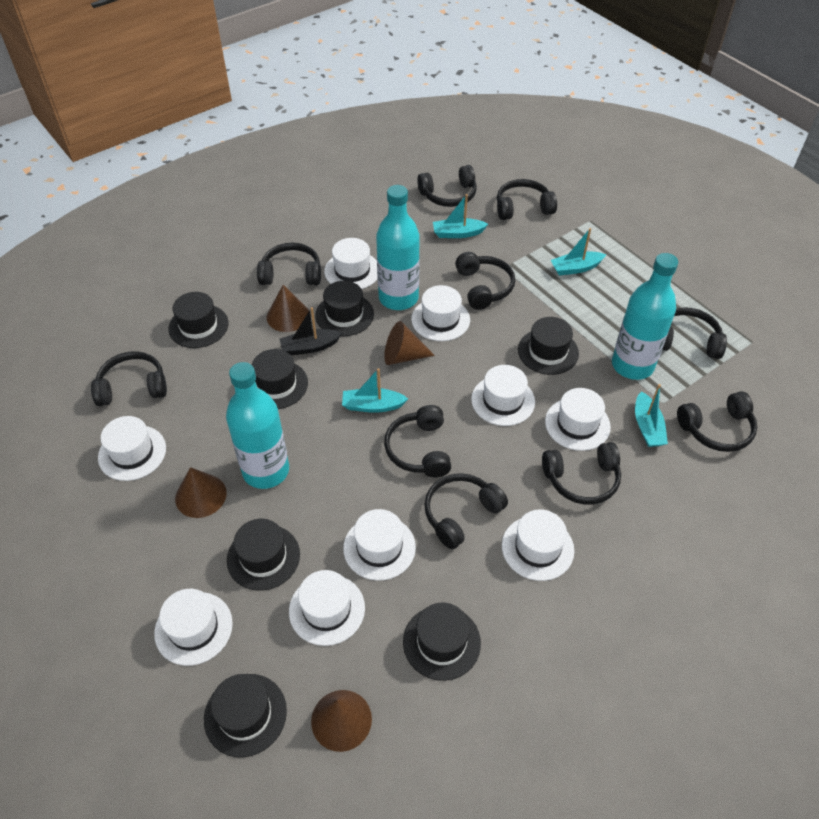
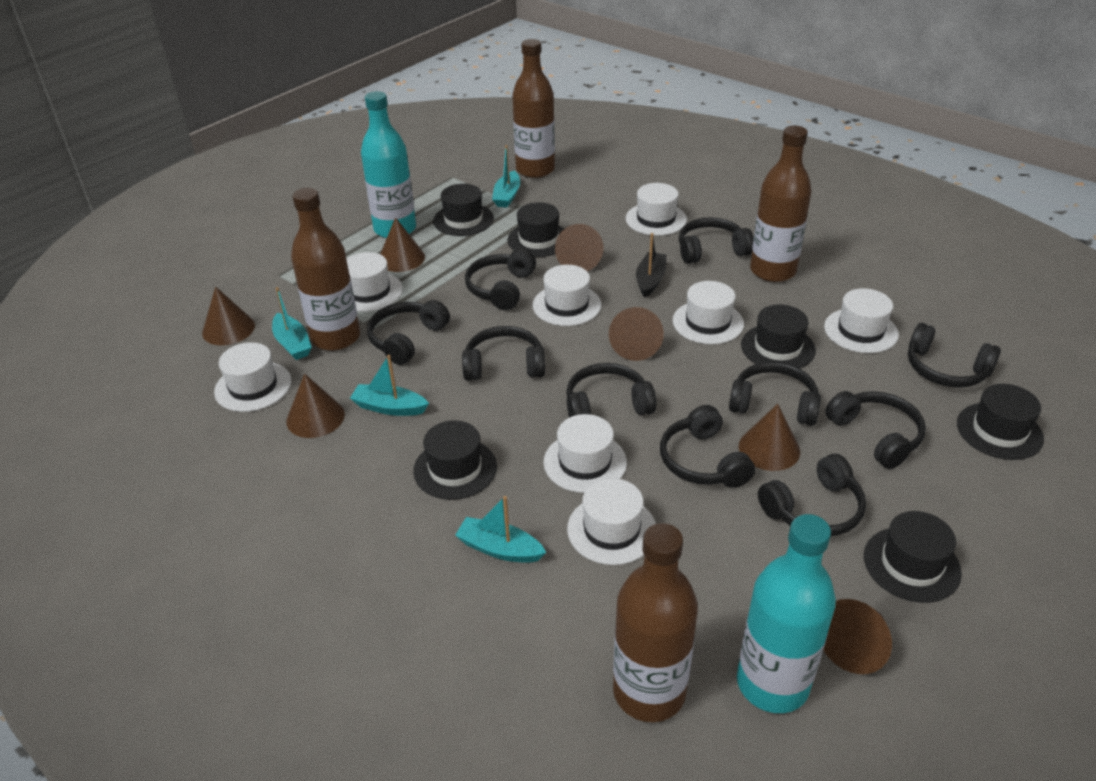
black hat: 7 -> 6
brown bottle: 0 -> 4
brown cone: 4 -> 7
turquoise bottle: 3 -> 2
white hat: 9 -> 8

